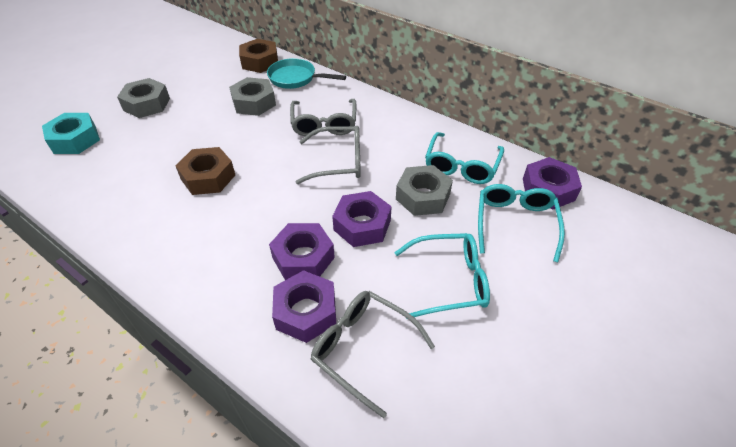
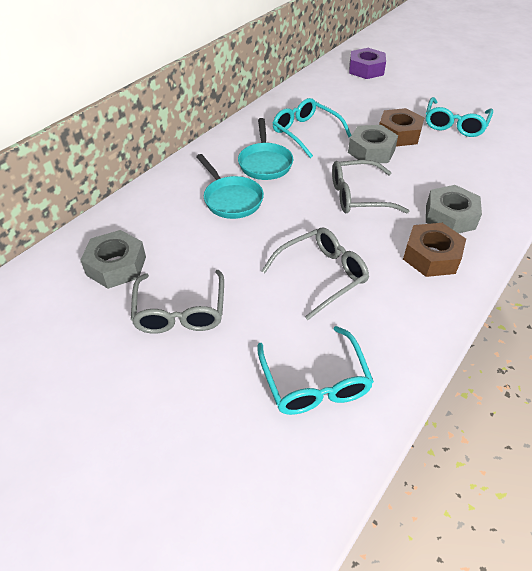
purple nut: 4 -> 1
turquoise nut: 1 -> 0
turquoise pan: 1 -> 2

